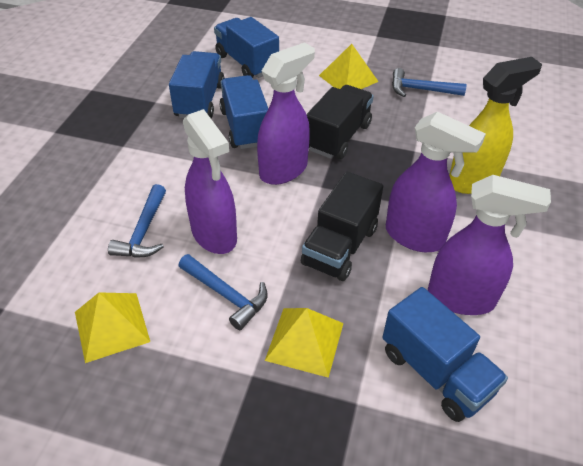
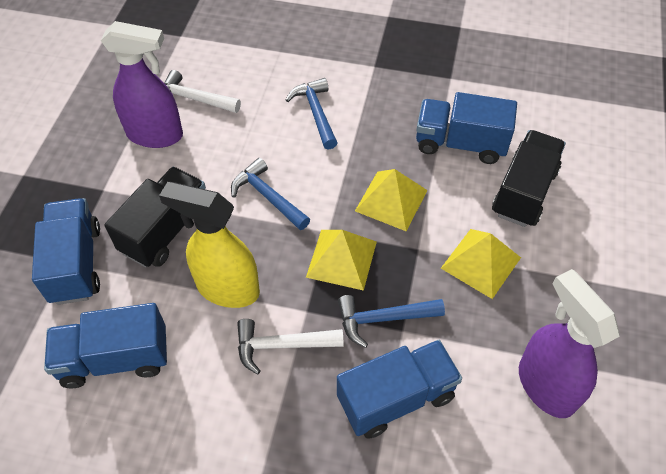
purple spray bottle: 4 -> 2
white hammer: 0 -> 2

